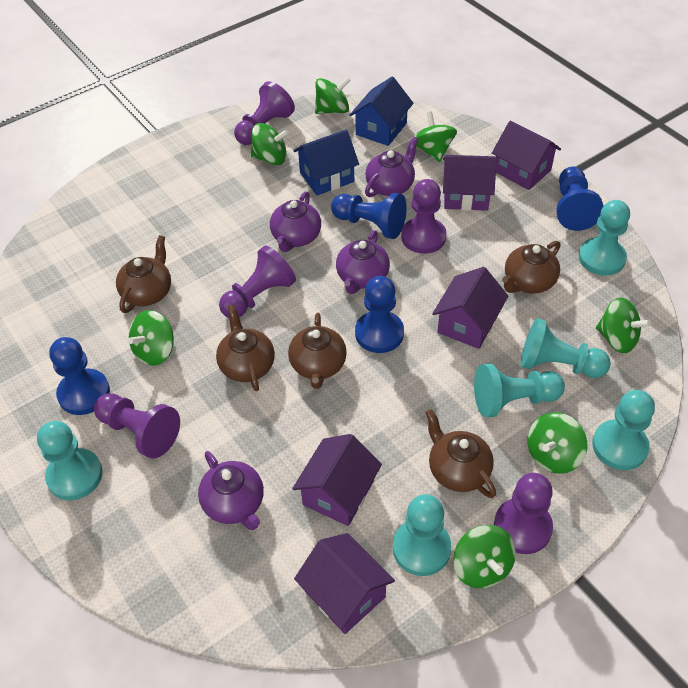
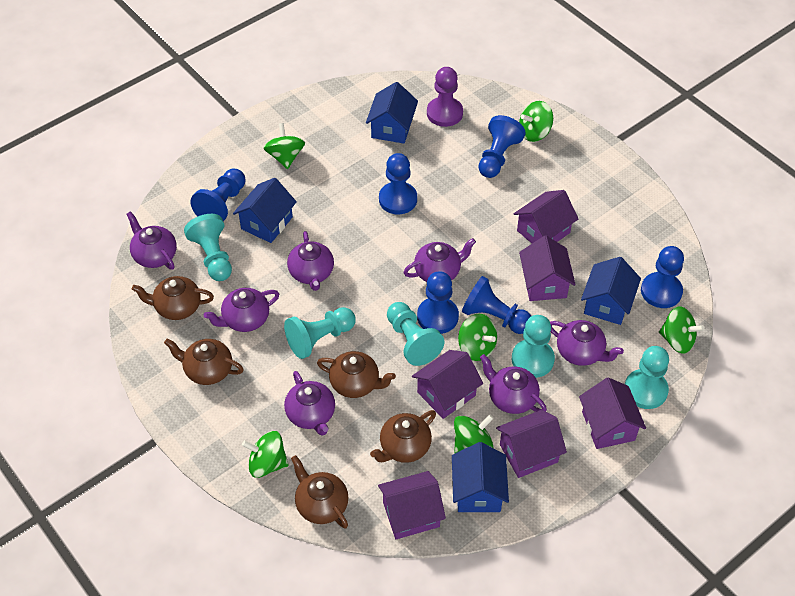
blue house: 2 -> 4
blue pawn: 4 -> 6
green spinning top: 7 -> 6
purple house: 5 -> 6
purple pawn: 5 -> 1
purple teapot: 4 -> 7
turquoise pawn: 6 -> 5

